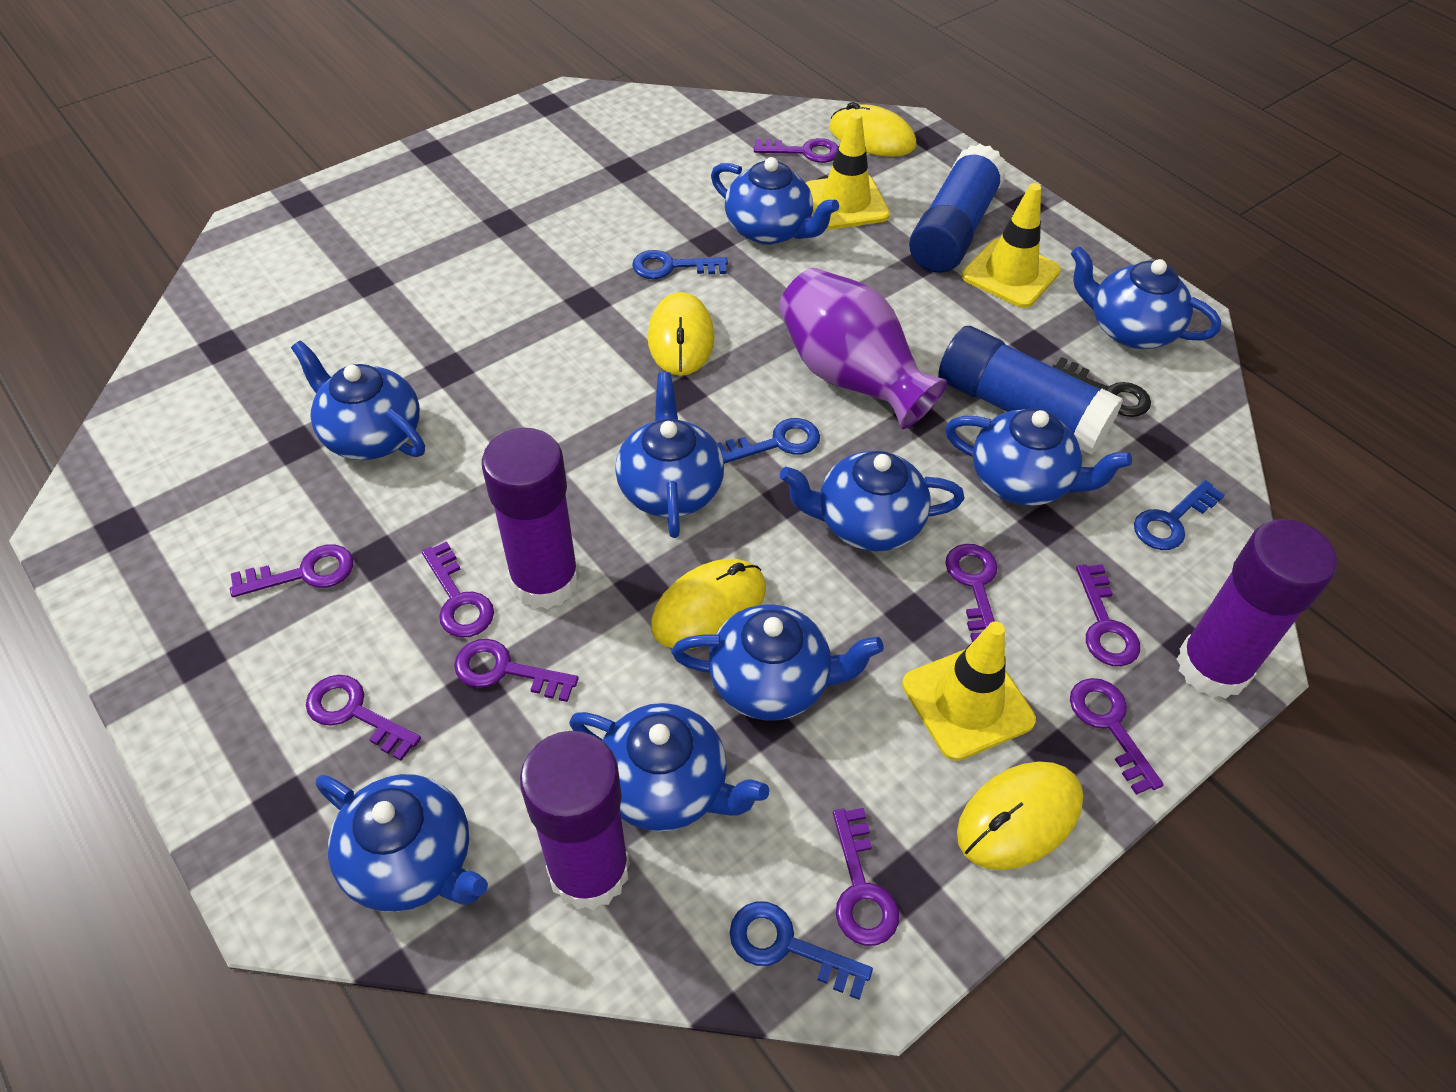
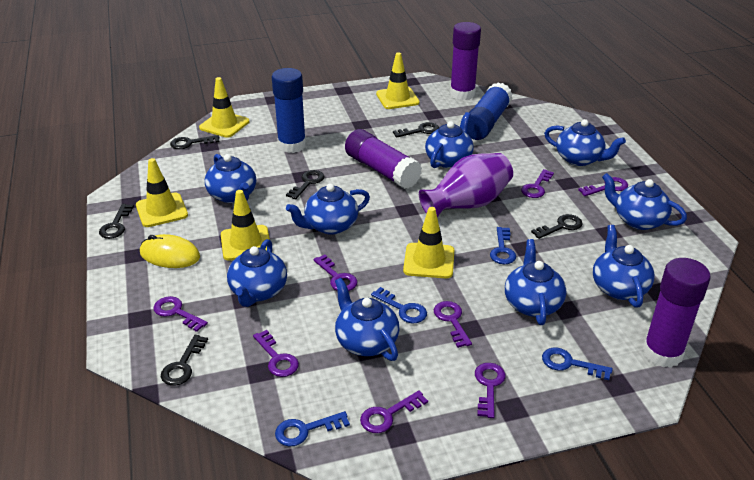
black key: 1 -> 6
purple key: 9 -> 8
yellow mouse: 4 -> 1
yellow traffic cone: 3 -> 5

